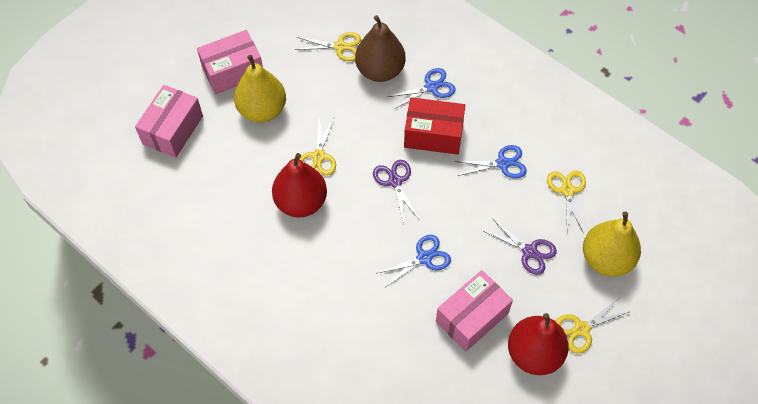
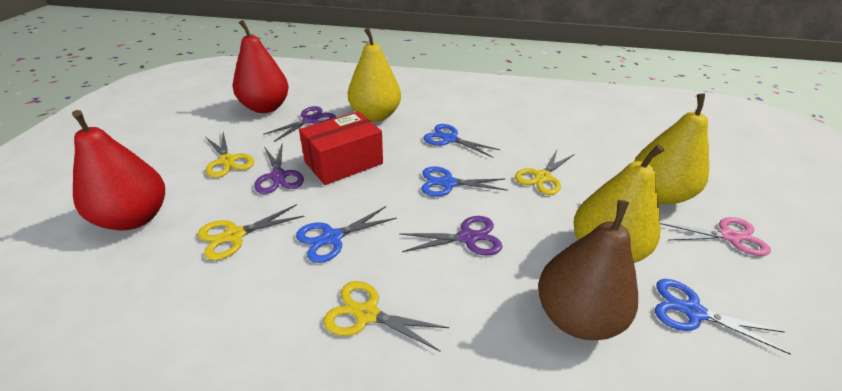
blue scissors: 3 -> 4
pink box: 3 -> 0
pink scissors: 0 -> 1
purple scissors: 2 -> 3
yellow pear: 2 -> 3

